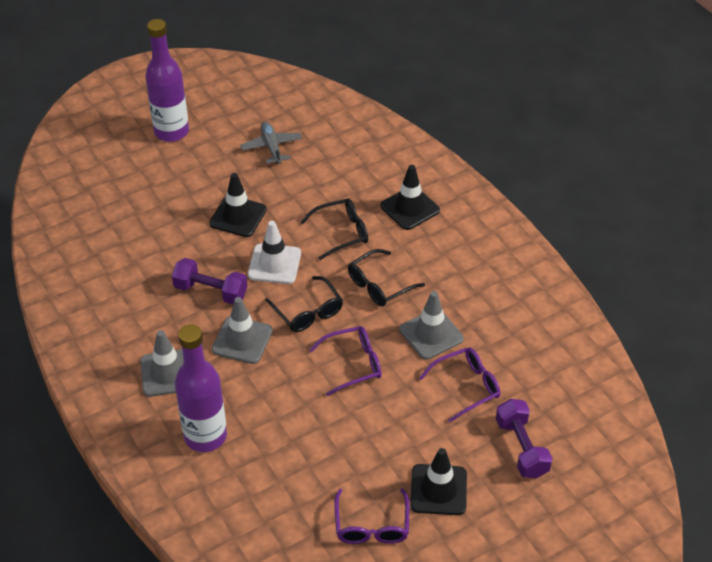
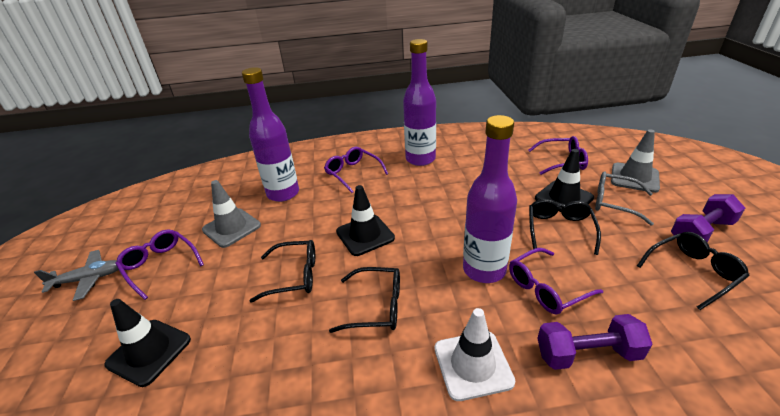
black glasses: 3 -> 4
grey glasses: 0 -> 1
grey traffic cone: 3 -> 2
purple bottle: 2 -> 3
purple glasses: 3 -> 4

